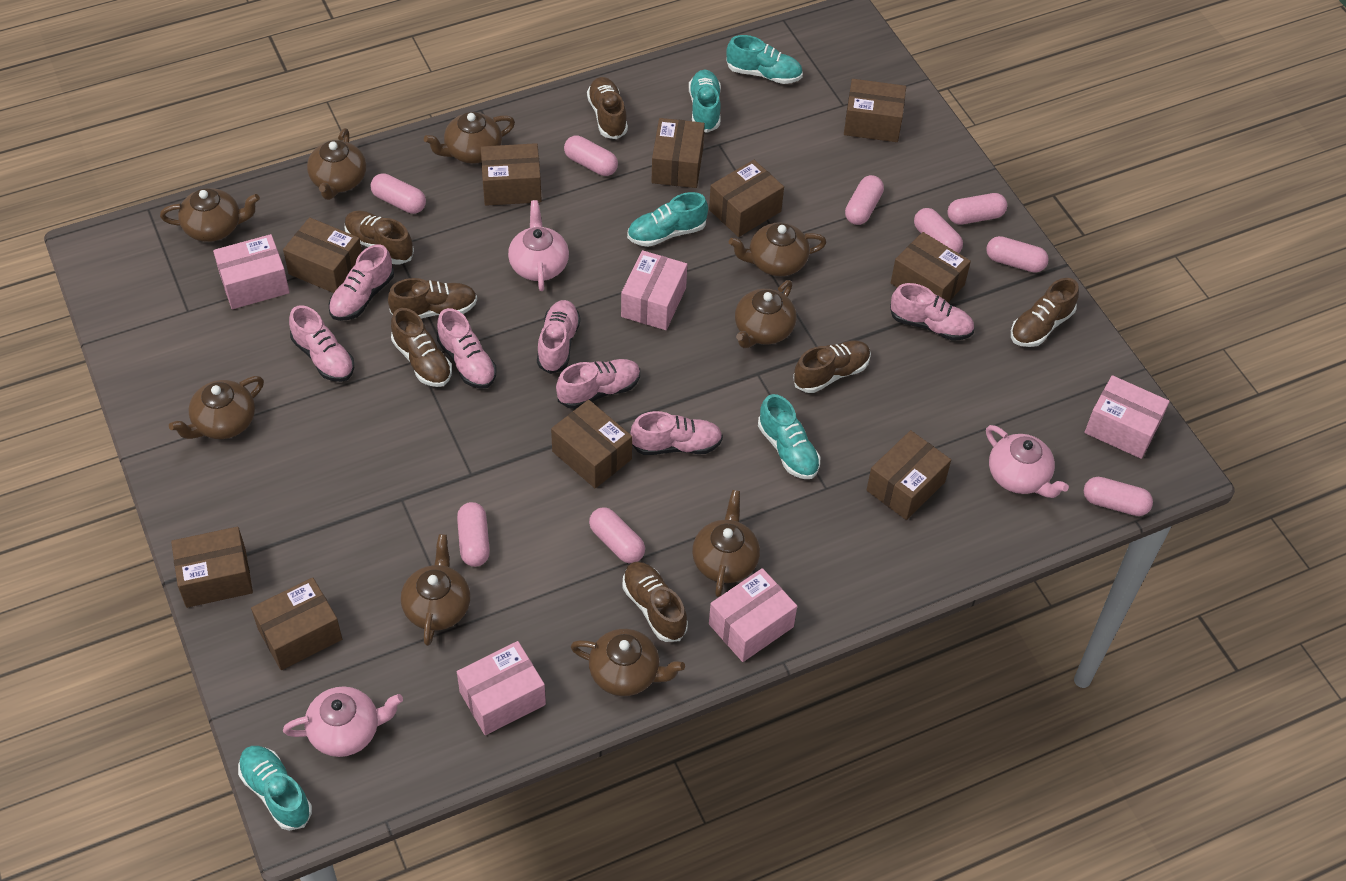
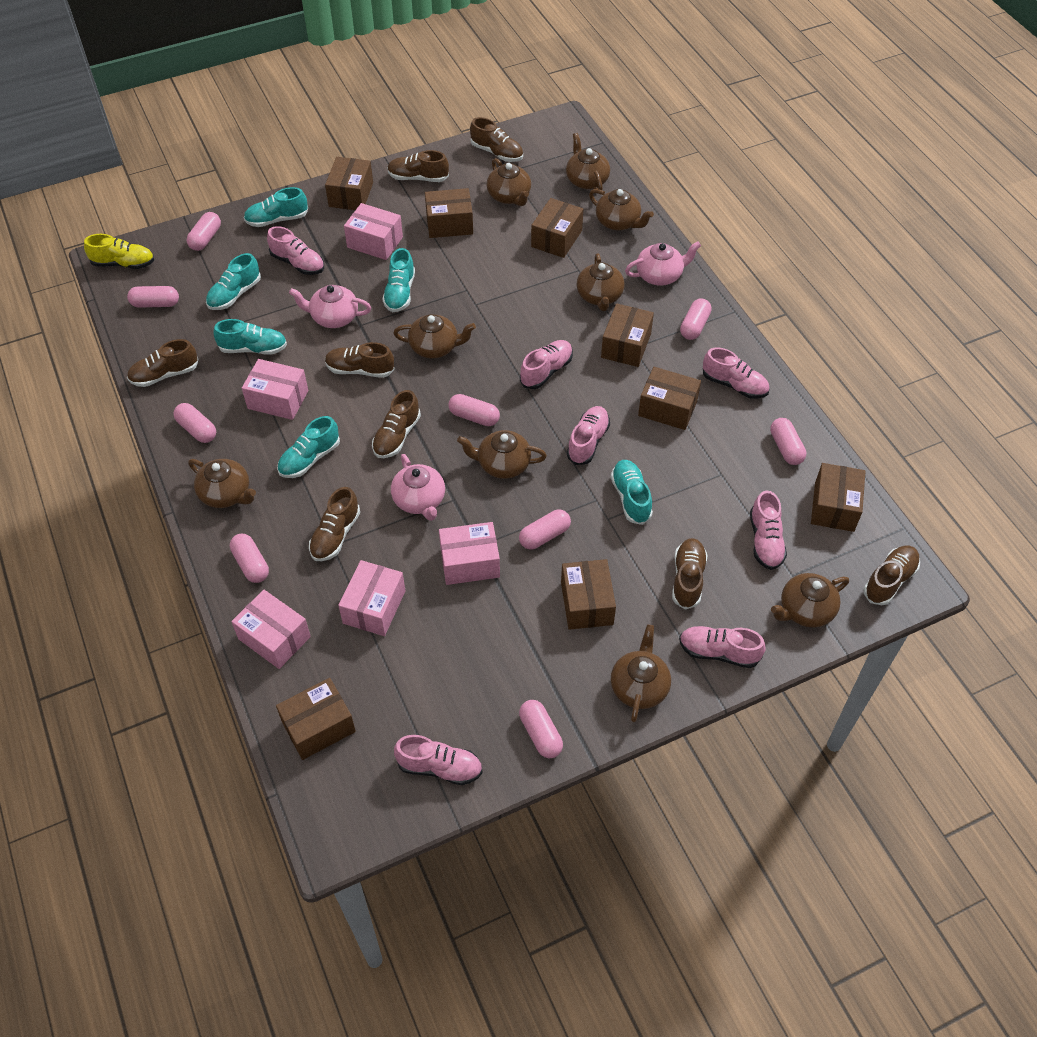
brown box: 10 -> 8
brown shoe: 7 -> 8
turquoise shoe: 5 -> 6
yellow shoe: 0 -> 1

